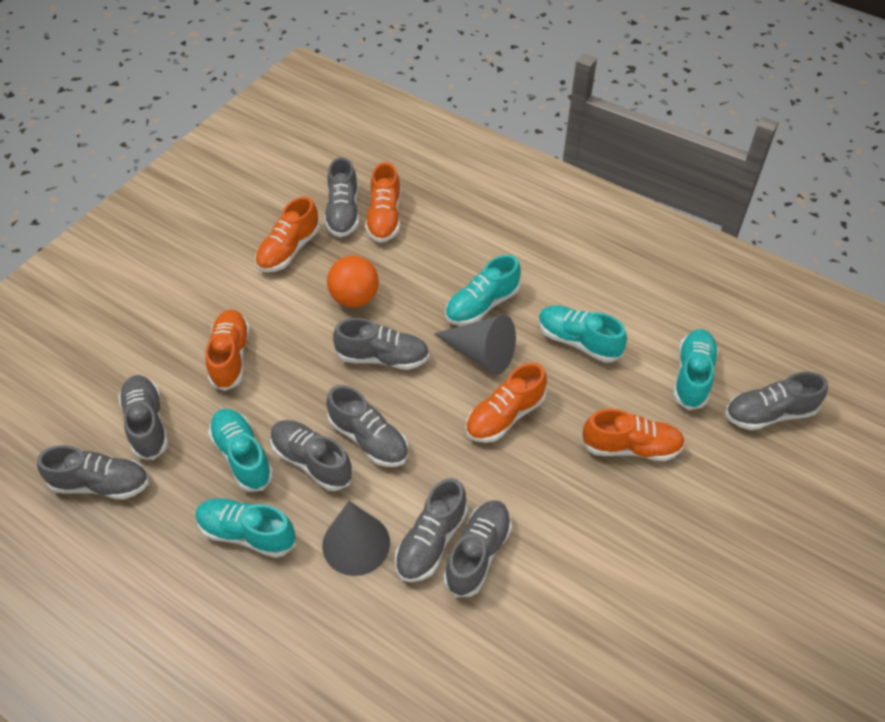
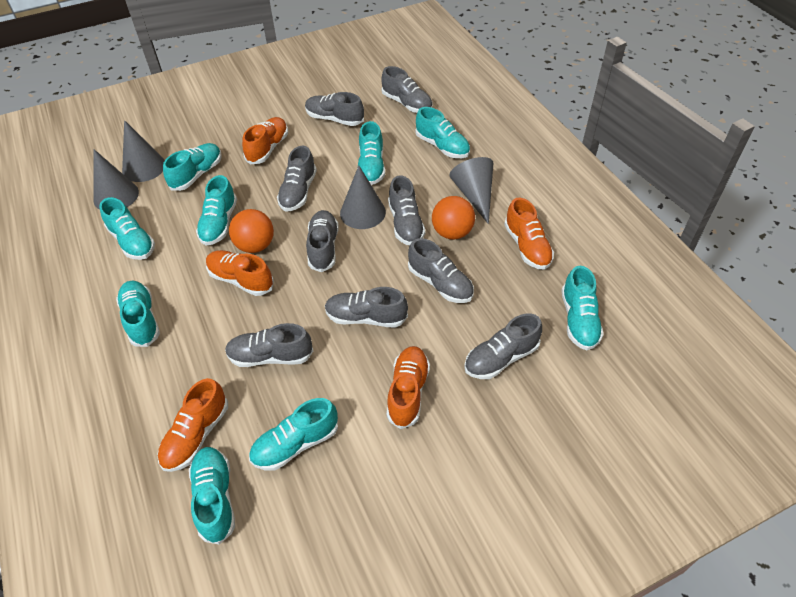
grey cone: 2 -> 4
orange ball: 1 -> 2
turquoise shoe: 5 -> 9

